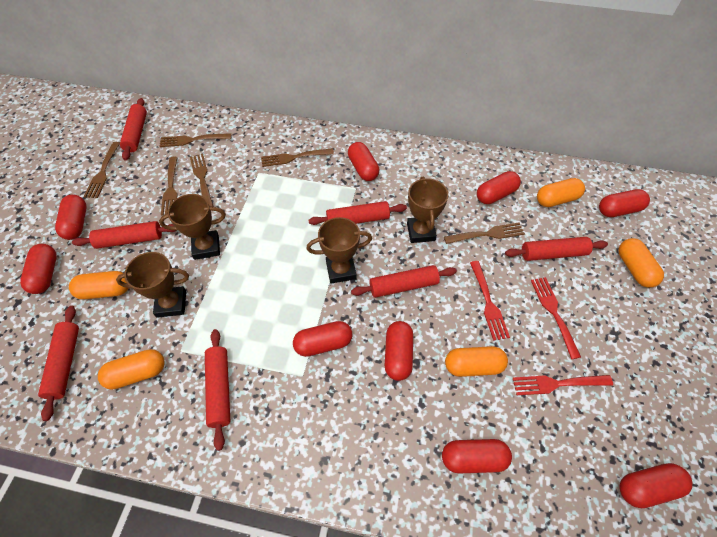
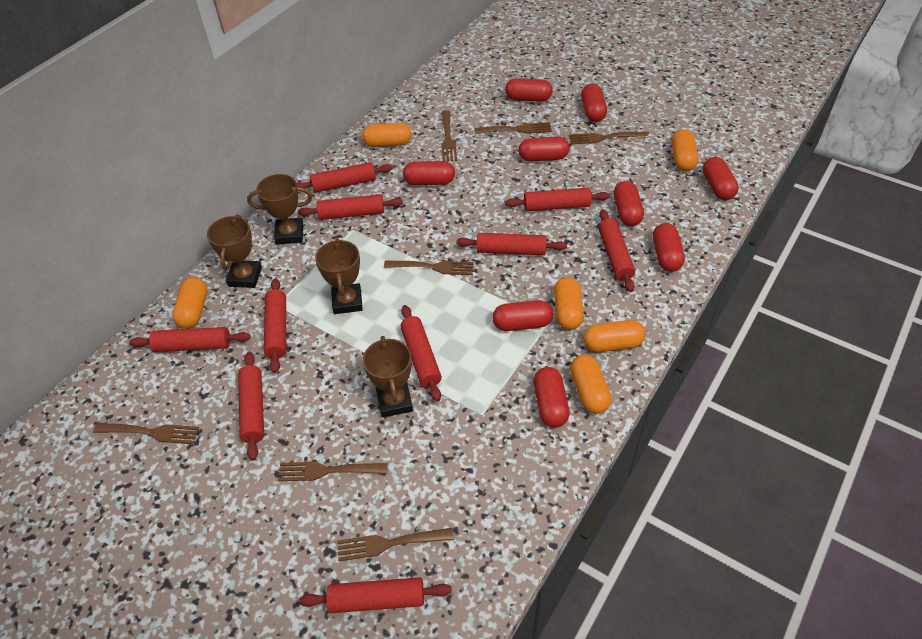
brown fork: 6 -> 7
orange capsule: 5 -> 6
red fork: 3 -> 0
red rolling pin: 7 -> 10

